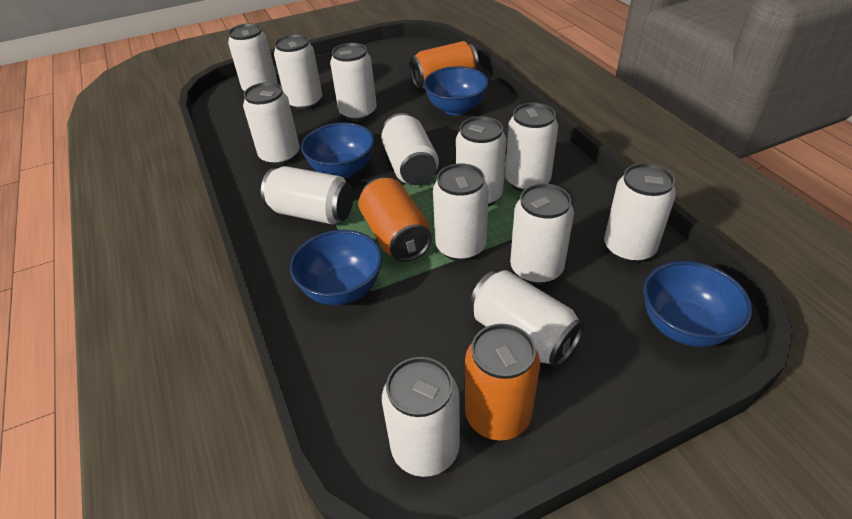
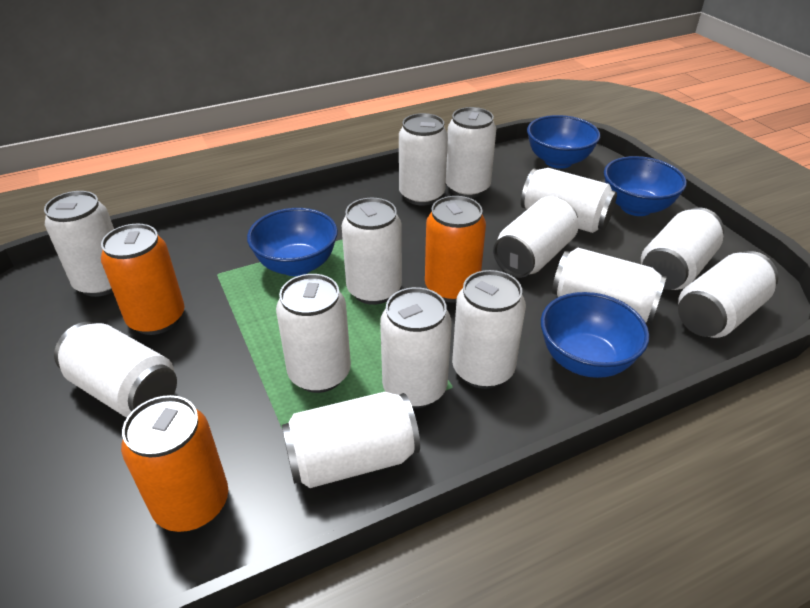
white can: 13 -> 14

